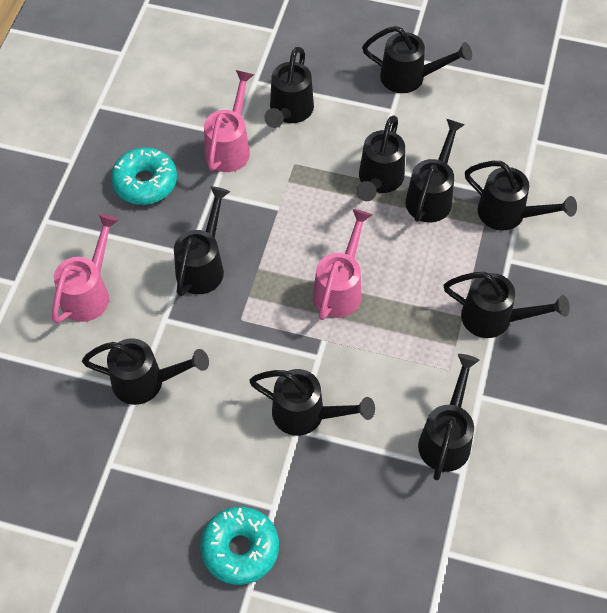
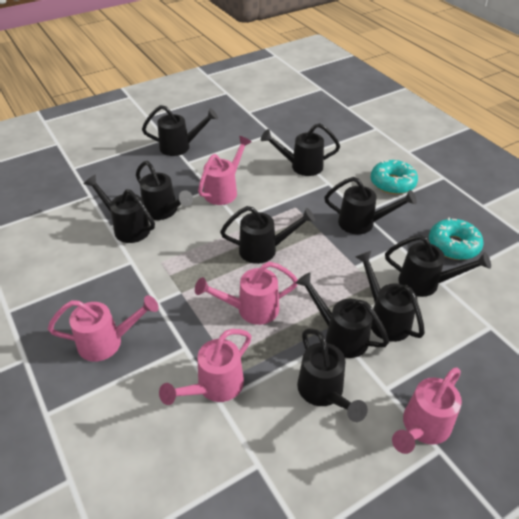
pink watering can: 3 -> 5

